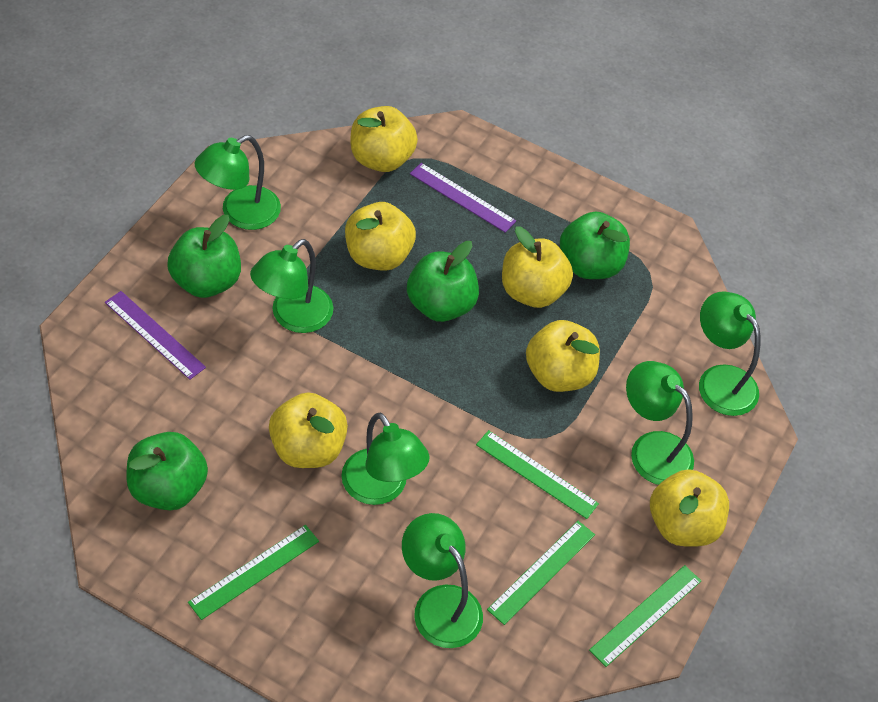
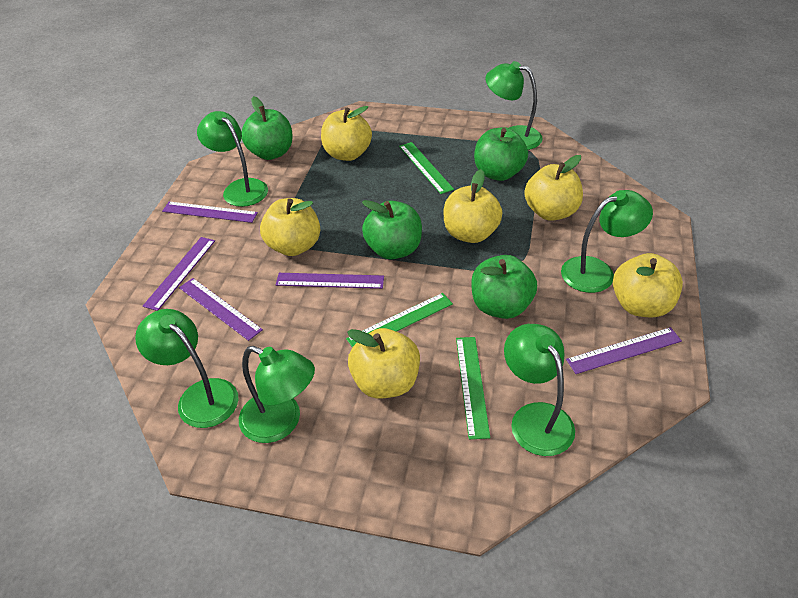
green ruler: 4 -> 3
purple ruler: 2 -> 5

